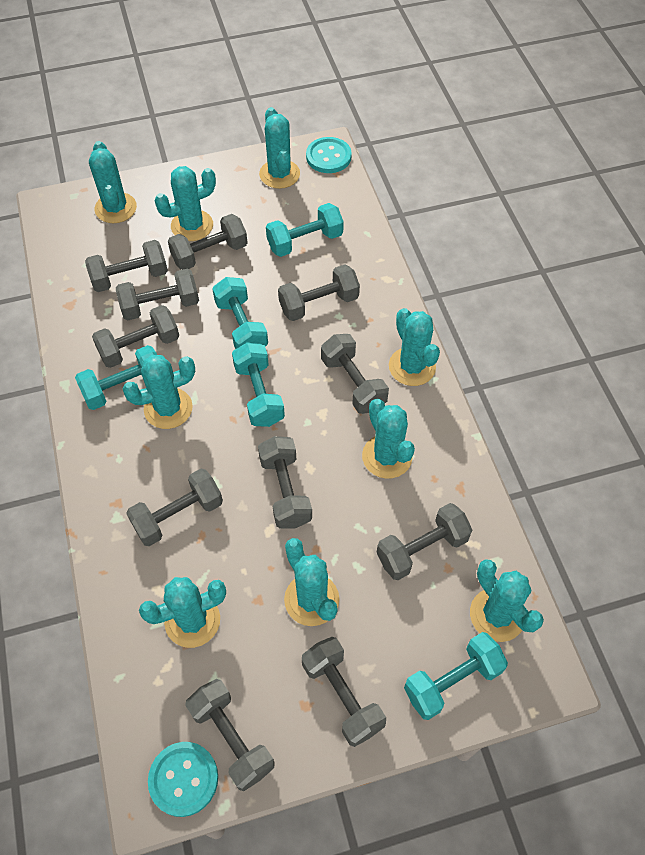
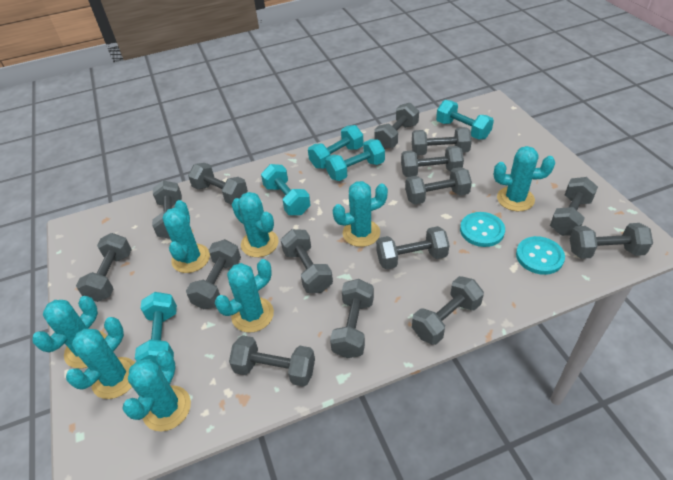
grey dumbbell: 11 -> 15
turquoise cactus: 9 -> 8

